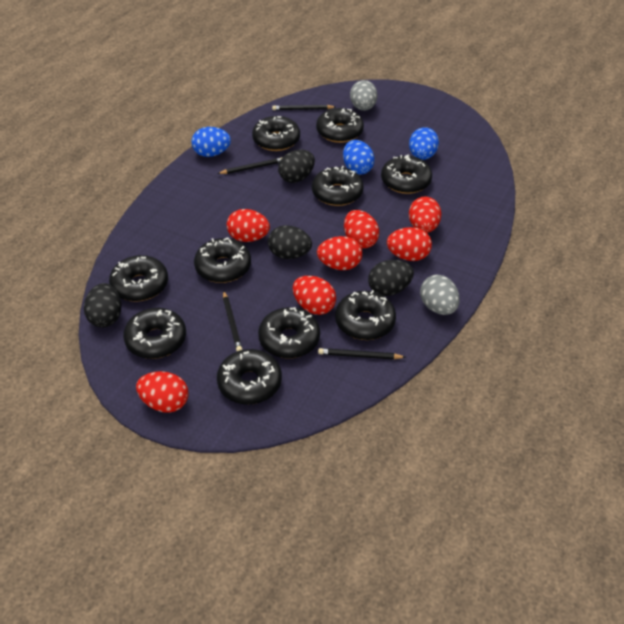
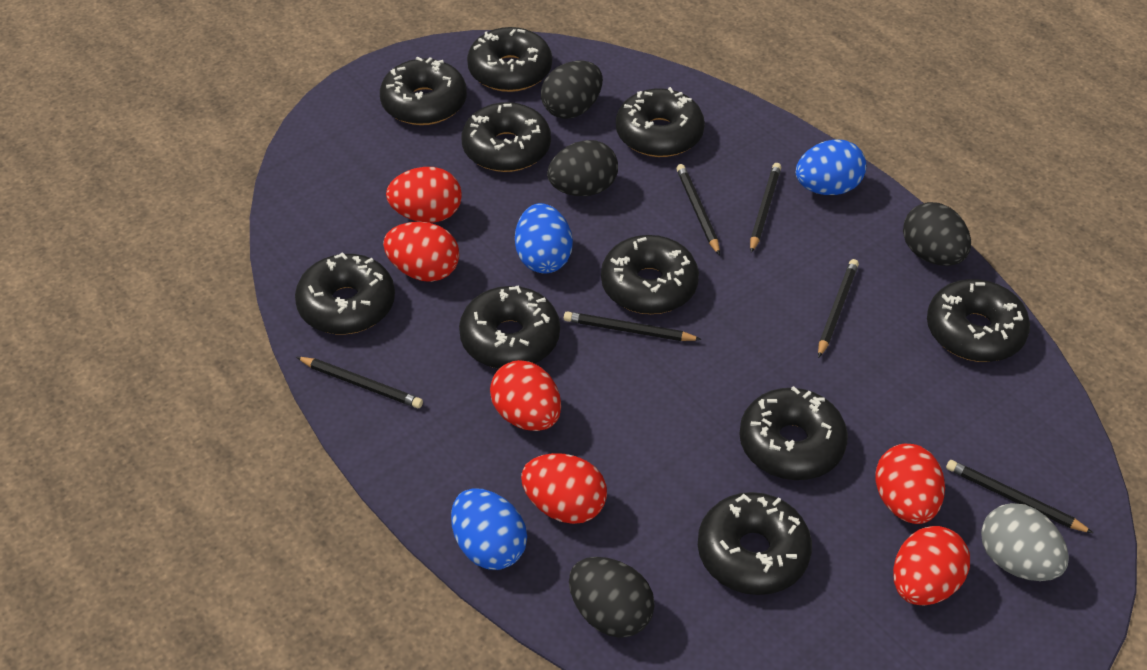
black pencil: 4 -> 6
grey egg: 2 -> 1
red egg: 7 -> 6

